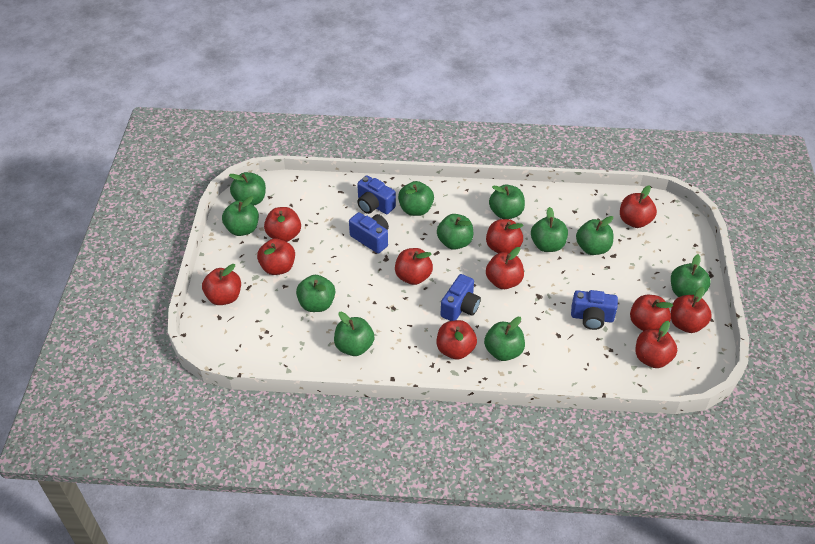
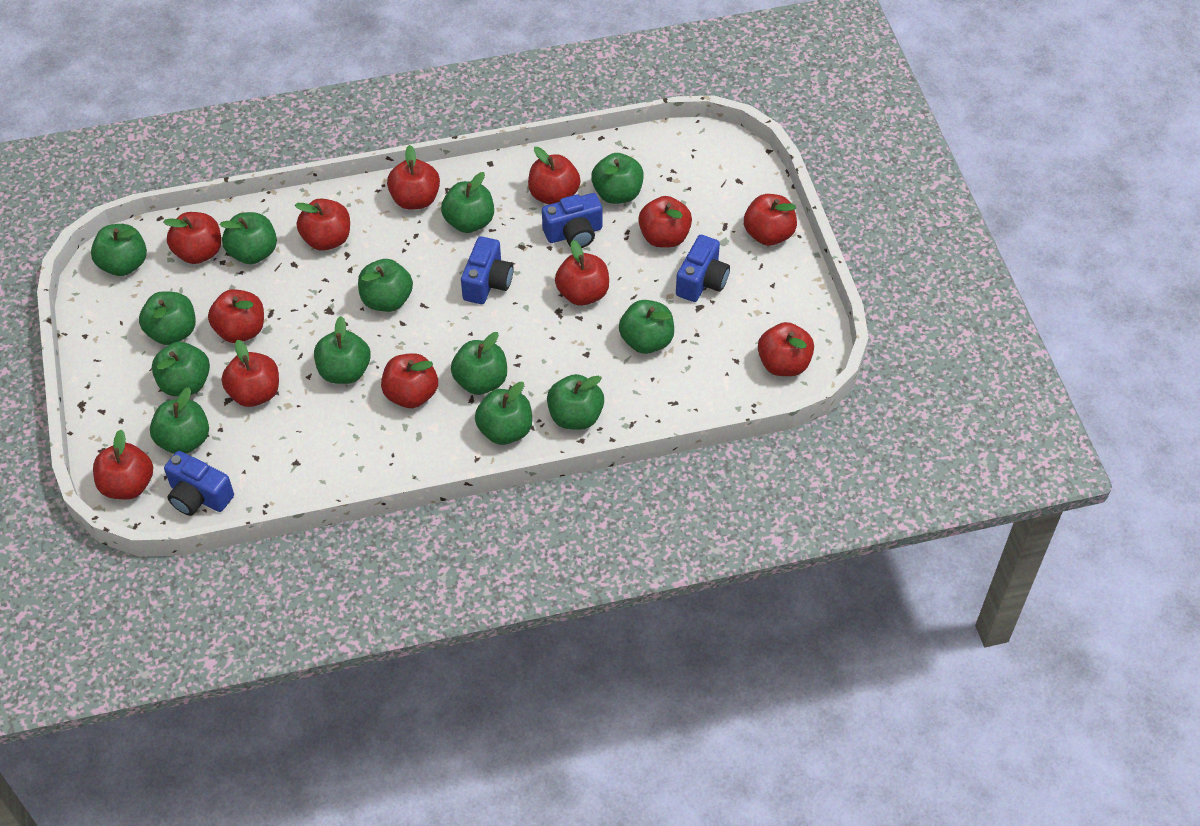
green apple: 11 -> 13
red apple: 11 -> 12

